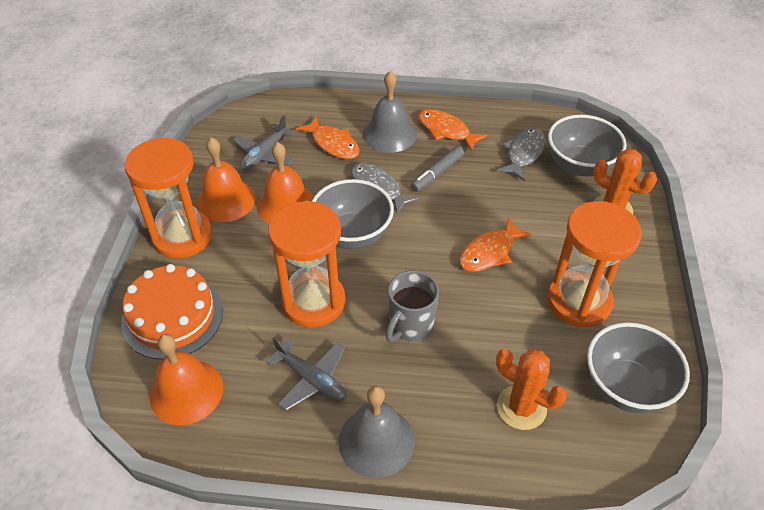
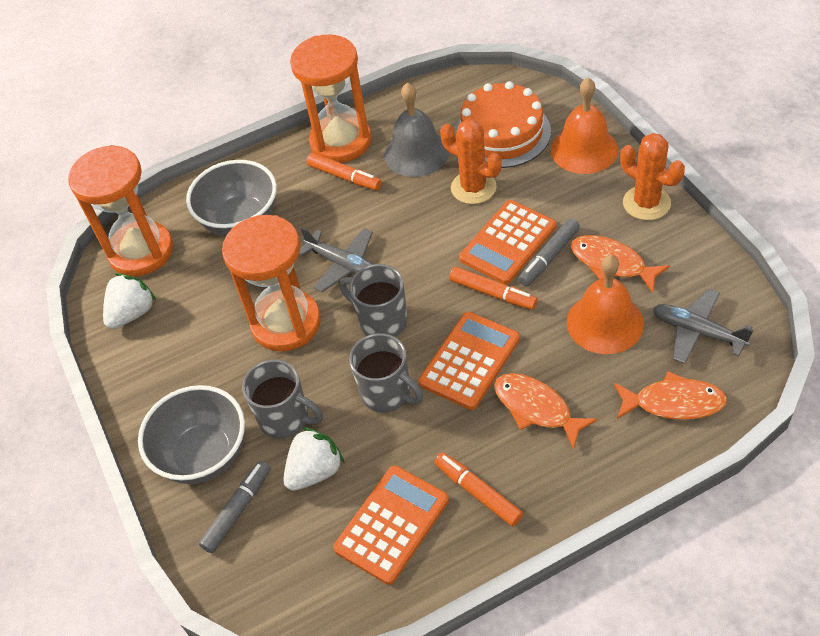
grey bell: 2 -> 1
grey bowl: 3 -> 2
grey fish: 2 -> 0
grey marker: 1 -> 2
grey mug: 1 -> 3
orange bell: 3 -> 2
orange calculator: 0 -> 3
orange marker: 0 -> 3
white strawberry: 0 -> 2

